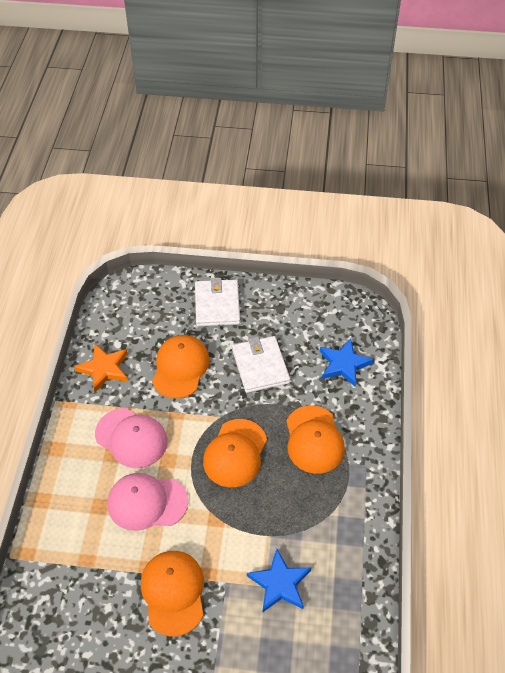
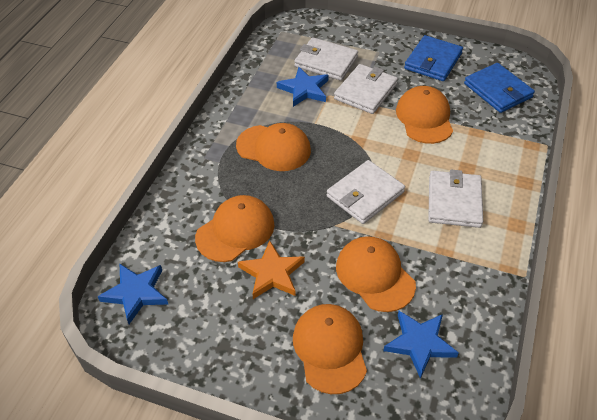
blue star: 2 -> 3
blue wallet: 0 -> 2
orange cap: 4 -> 5
pink cap: 2 -> 0
white wallet: 2 -> 4

